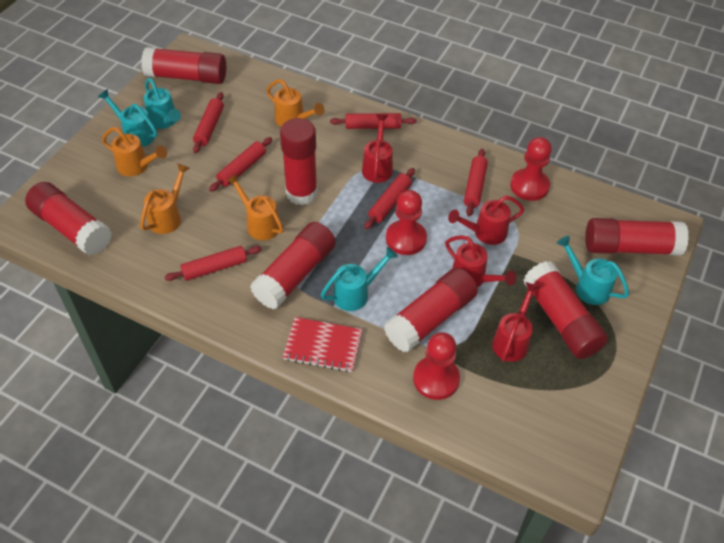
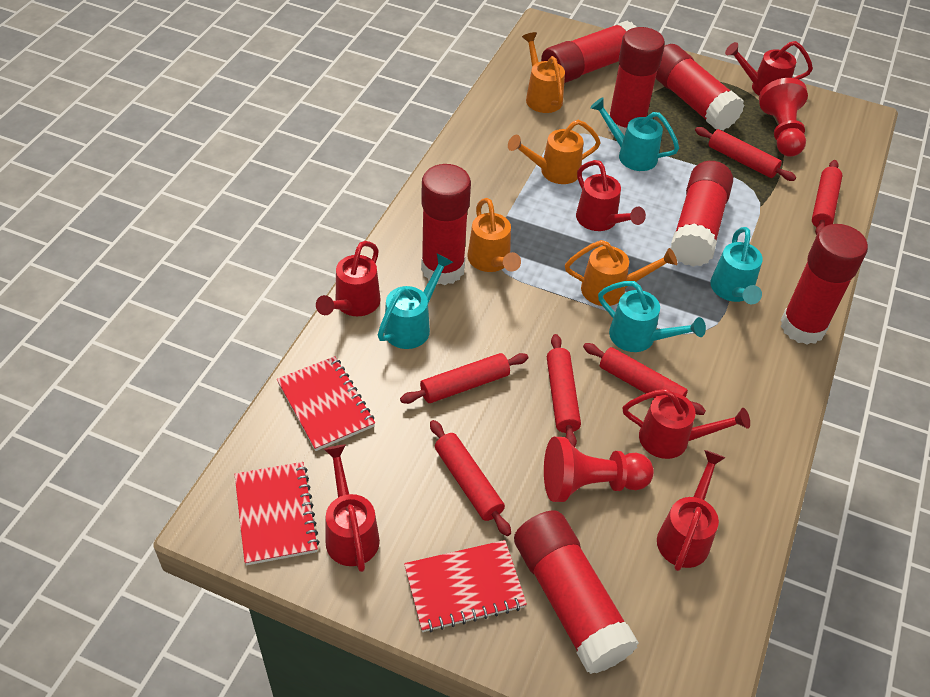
red notebook: 1 -> 3
red pawn: 3 -> 2
red watering can: 4 -> 6

